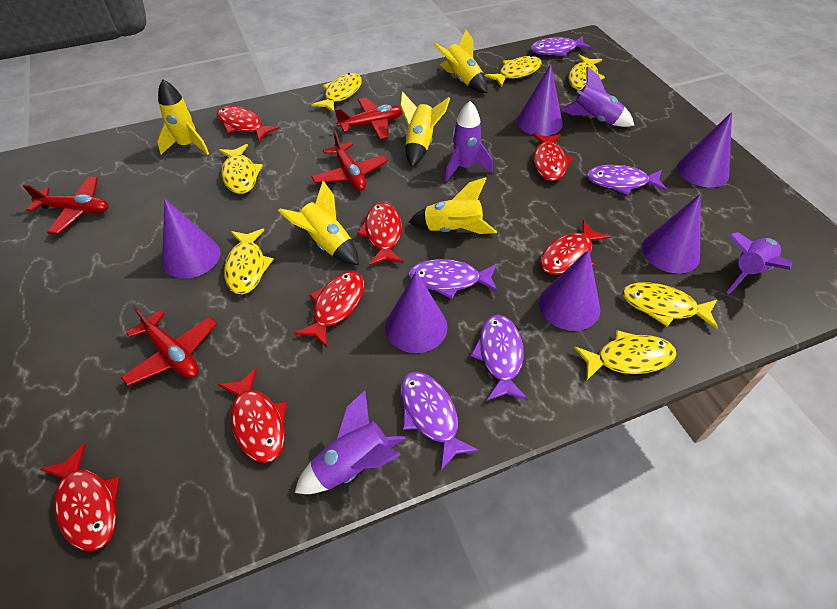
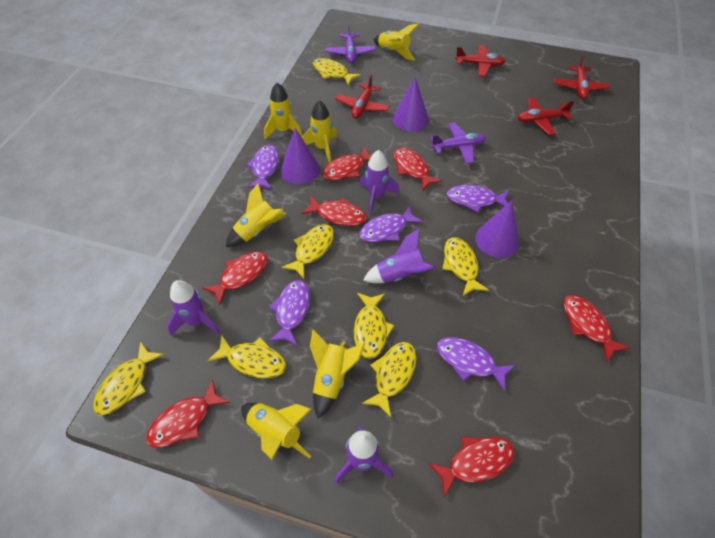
purple cone: 6 -> 3
purple plane: 0 -> 2
yellow rocket: 5 -> 6

